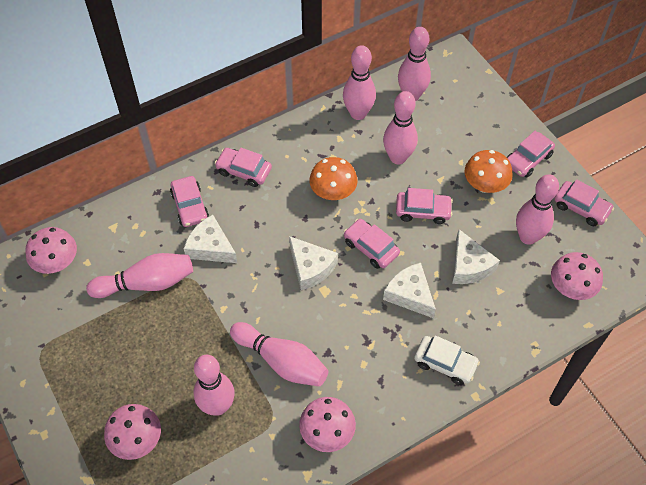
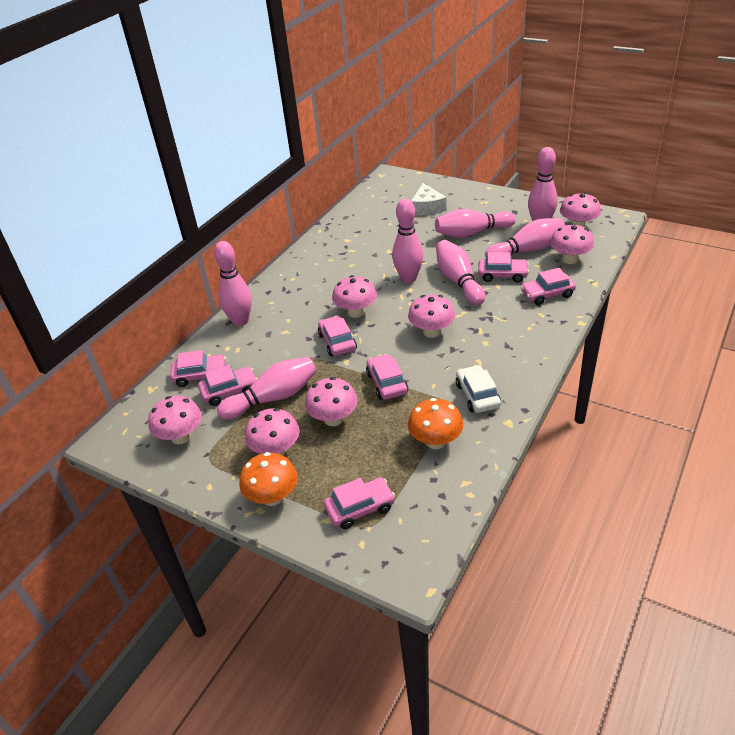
pink car: 6 -> 7
pink mushroom: 4 -> 7
white cheese: 4 -> 1

